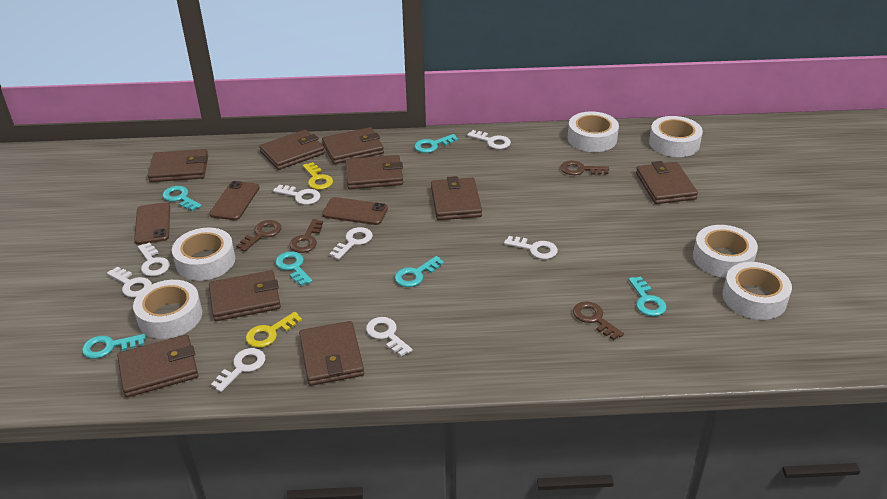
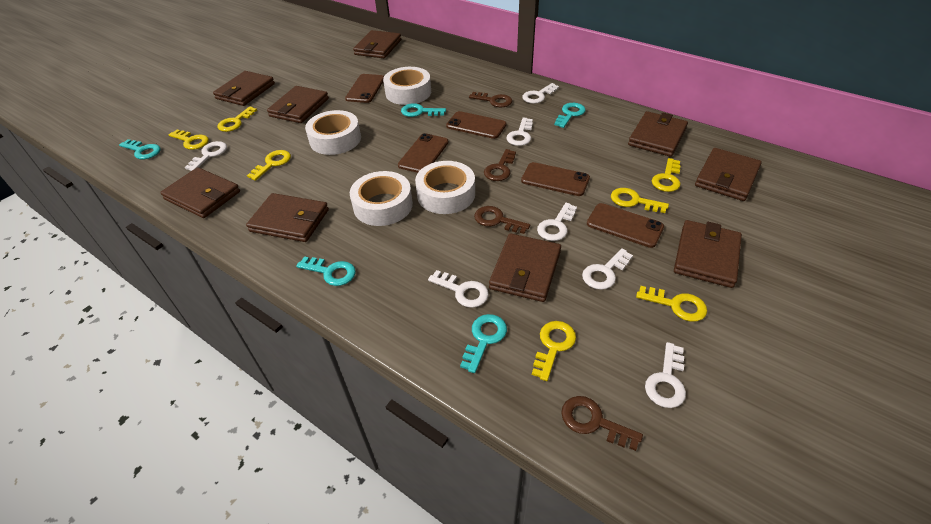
brown phone: 3 -> 5
turquoise key: 6 -> 5
white key: 8 -> 7
white tape: 6 -> 4
yellow key: 2 -> 7

